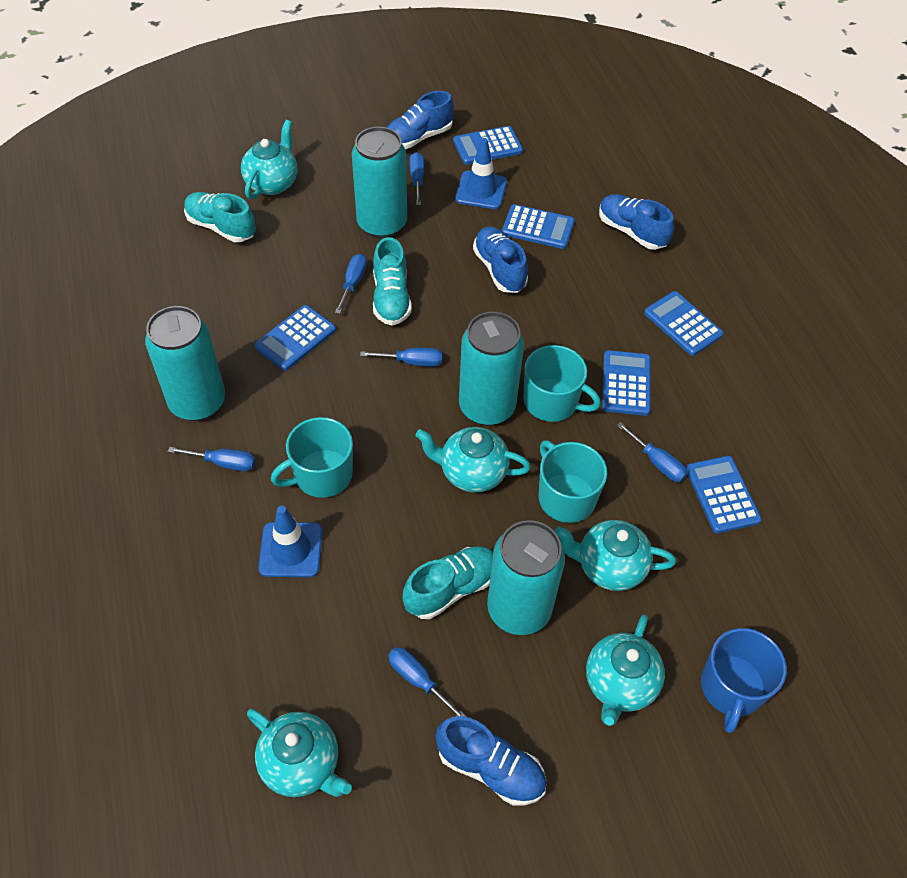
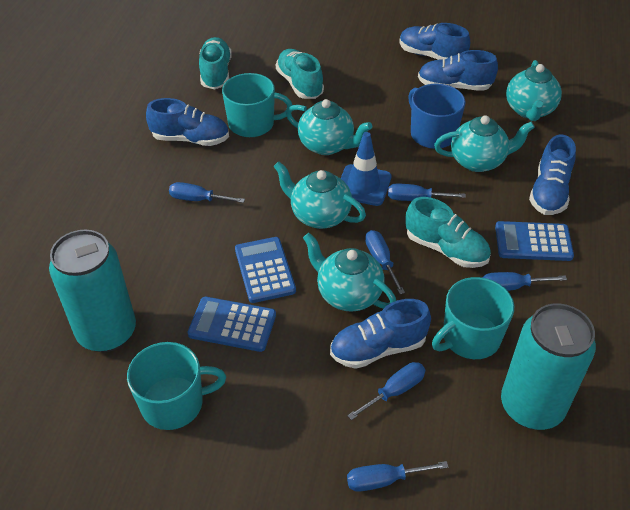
blue calculator: 6 -> 3
blue shoe: 4 -> 5
blue traffic cone: 2 -> 1
turquoise can: 4 -> 2

